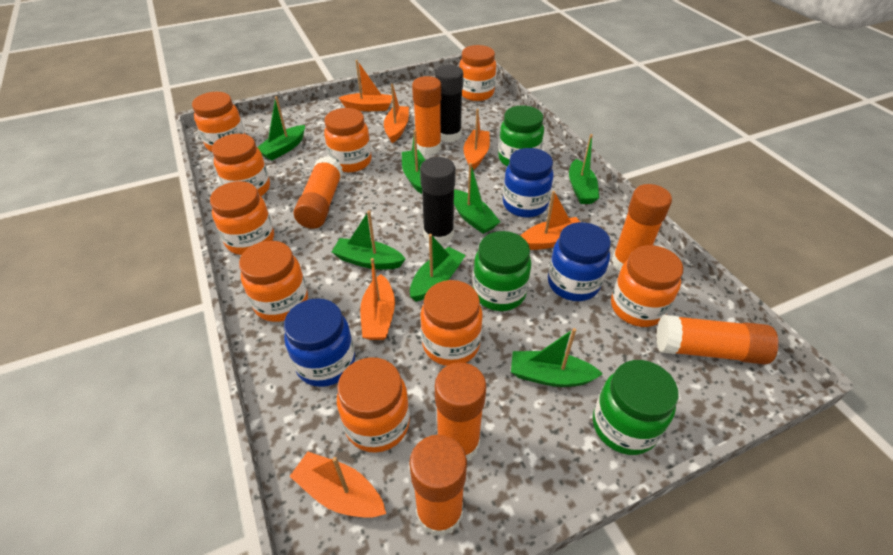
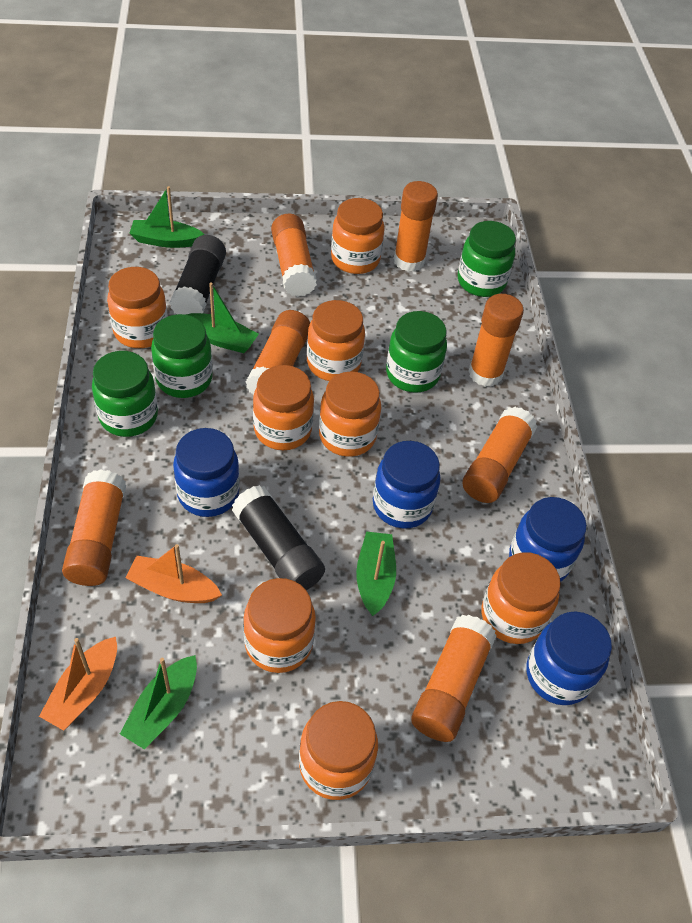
blue jar: 3 -> 4
green boat: 7 -> 4
green jar: 3 -> 4
orange boat: 6 -> 2
orange glue stick: 6 -> 7
orange jar: 9 -> 8

